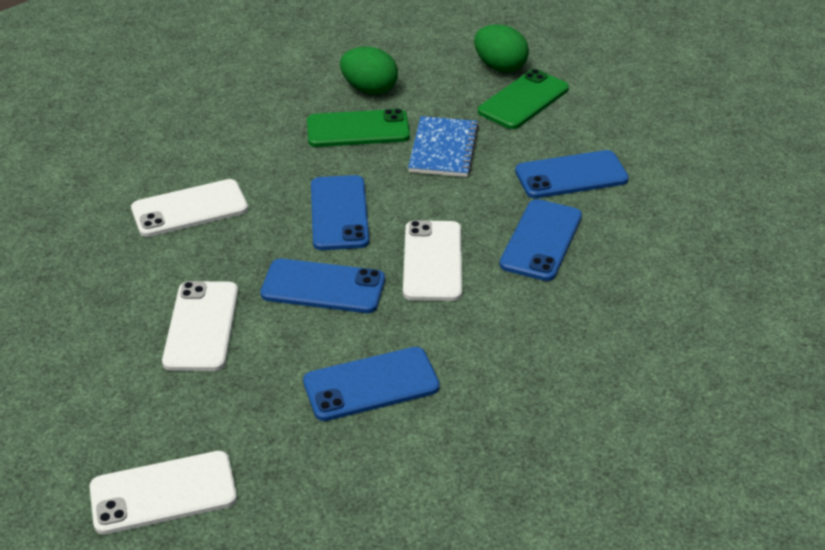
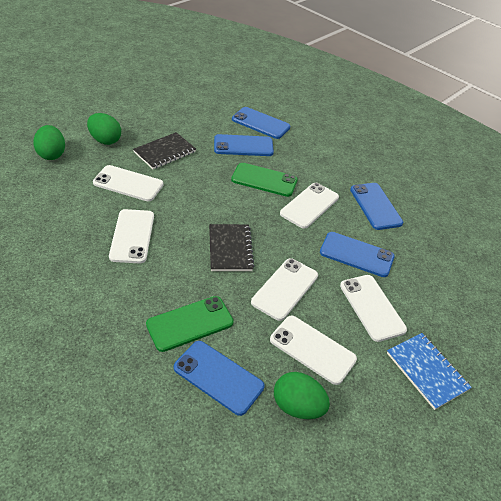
black notebook: 0 -> 2
green egg: 2 -> 3
white phone: 4 -> 6

